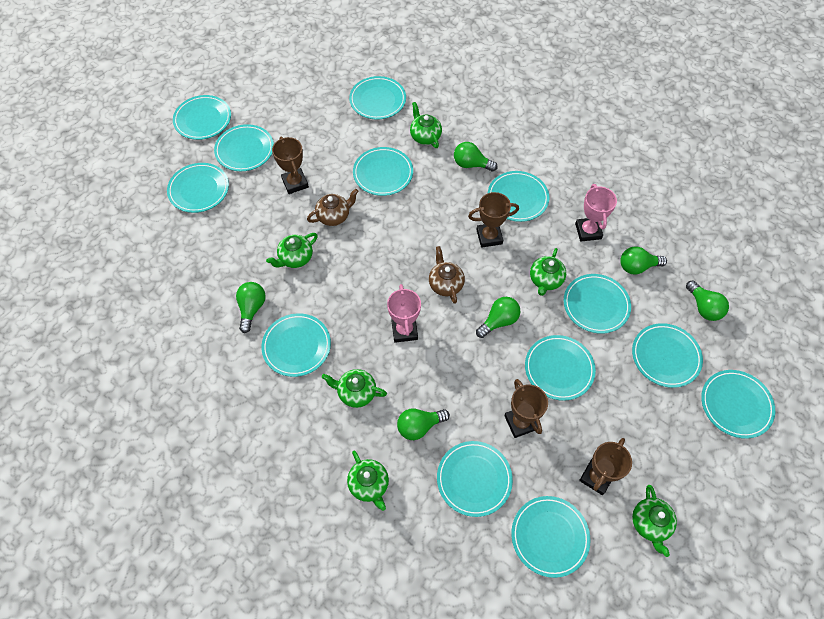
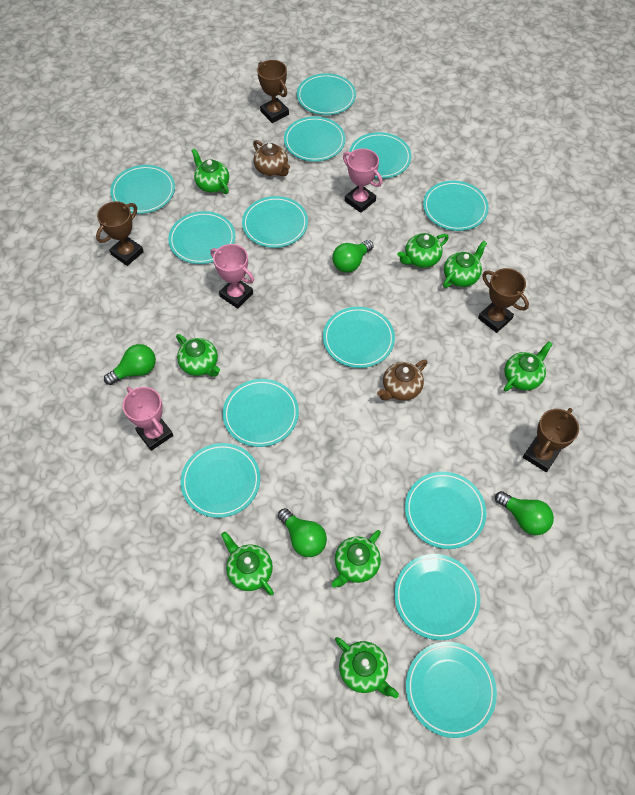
green light bulb: 6 -> 4
green teapot: 6 -> 8
pink trophy: 2 -> 3

